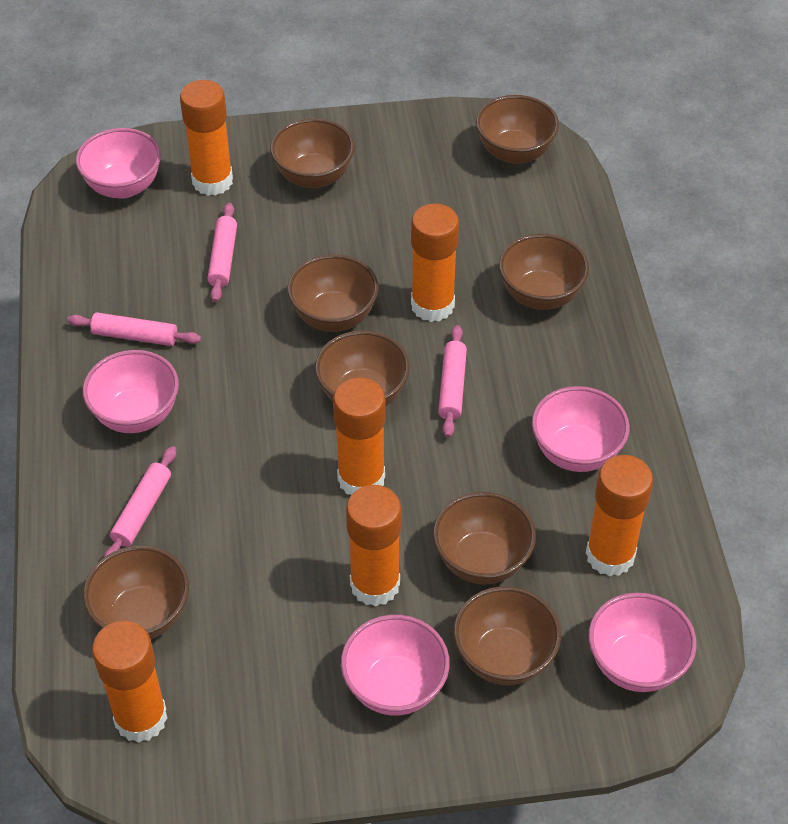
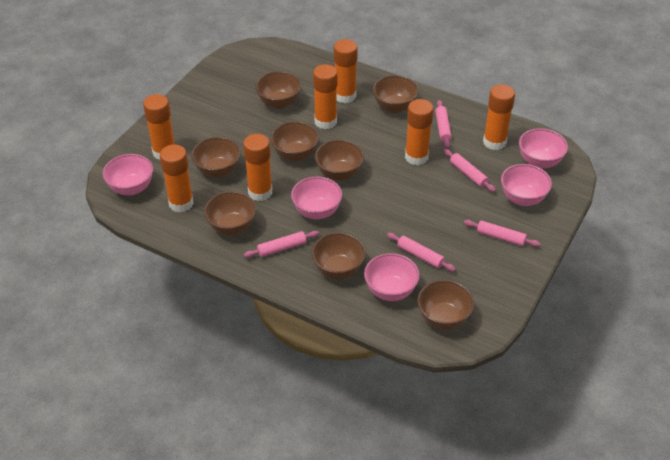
orange glue stick: 6 -> 7
pink rolling pin: 4 -> 5

